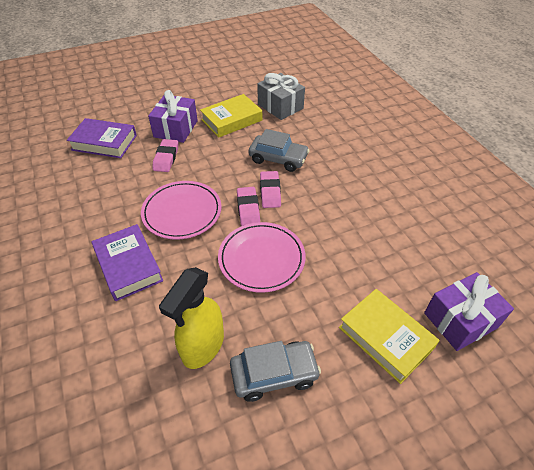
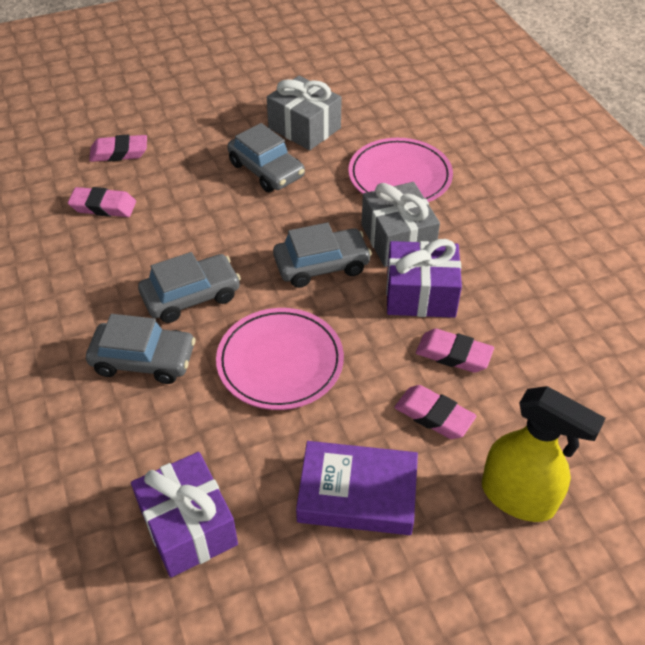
grey car: 2 -> 4
grey gift: 1 -> 2
pink eraser: 3 -> 4
purple book: 2 -> 1
yellow book: 2 -> 0

